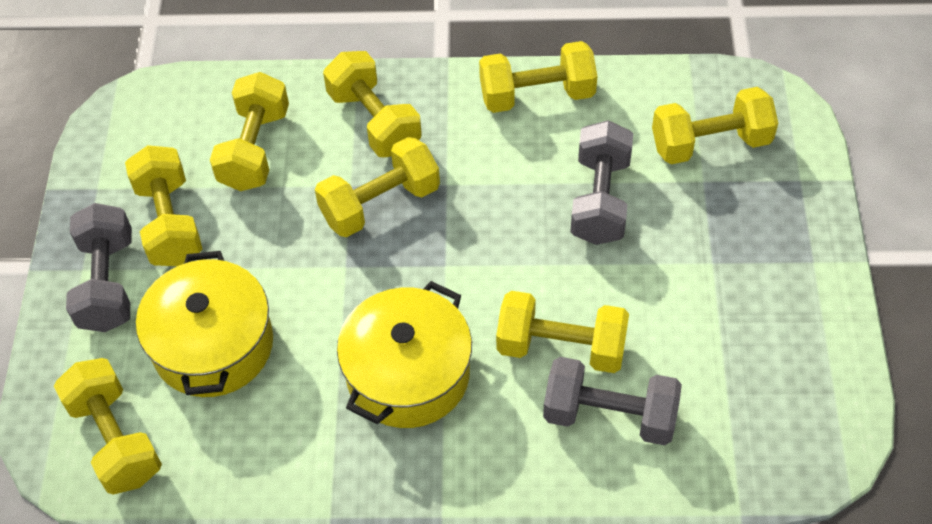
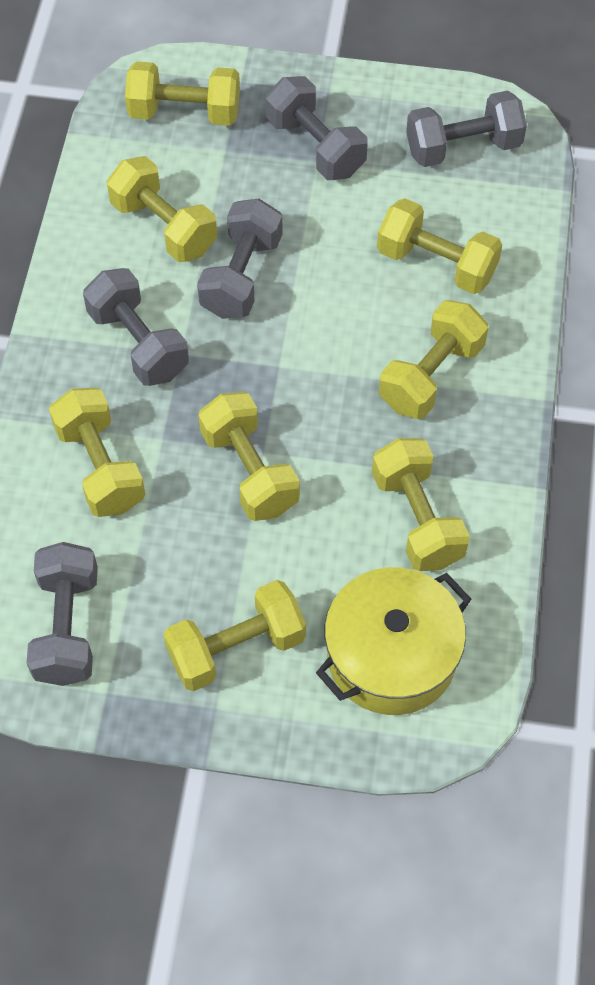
grey dumbbell: 3 -> 5
yellow pot: 2 -> 1

